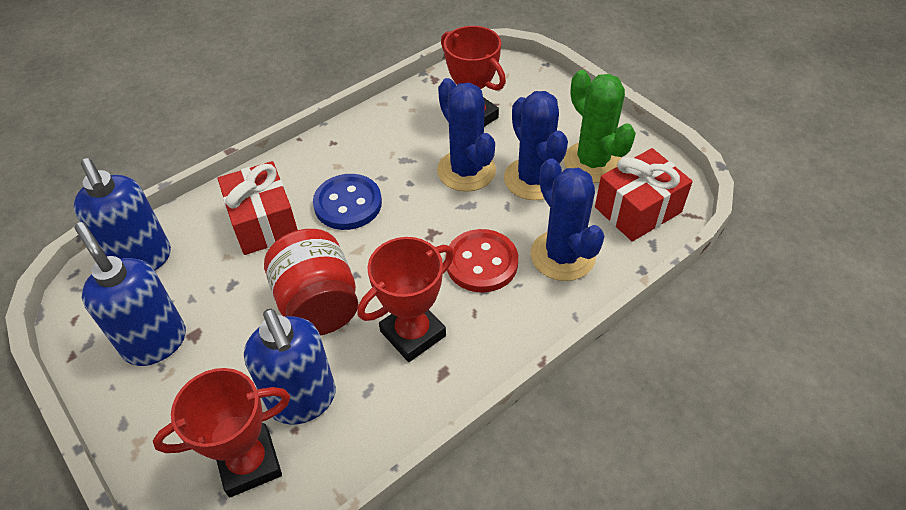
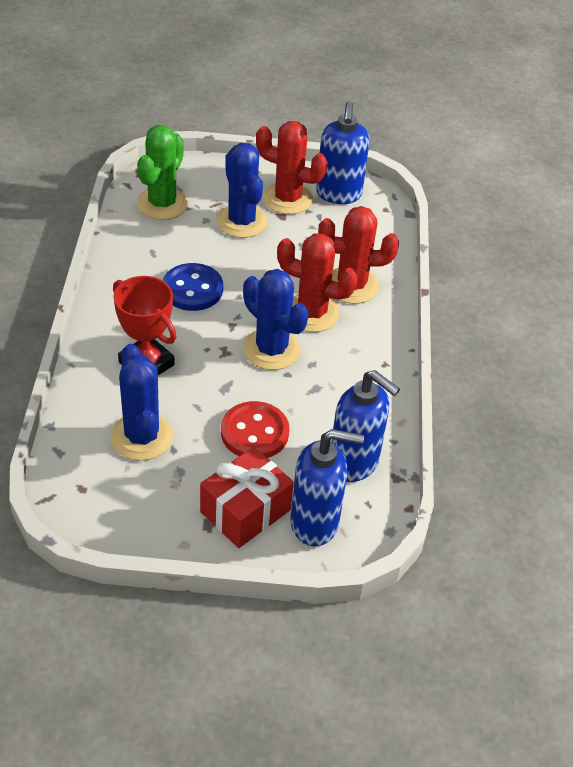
red cactus: 0 -> 3
red gift: 2 -> 1
red jar: 1 -> 0
red trophy: 3 -> 1

